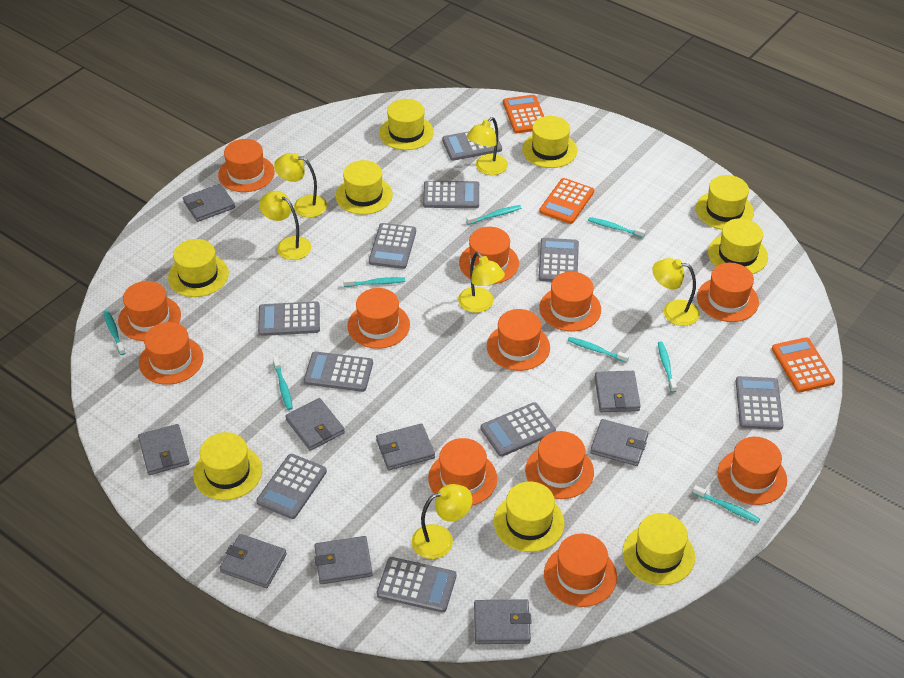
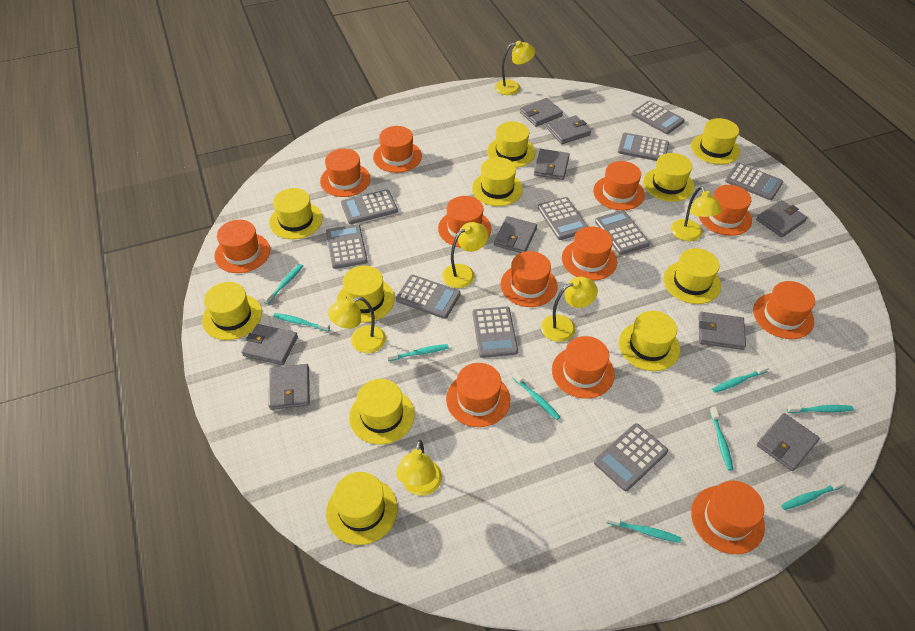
orange calculator: 3 -> 0
turquoise toothbrush: 8 -> 9
yellow hat: 9 -> 11

